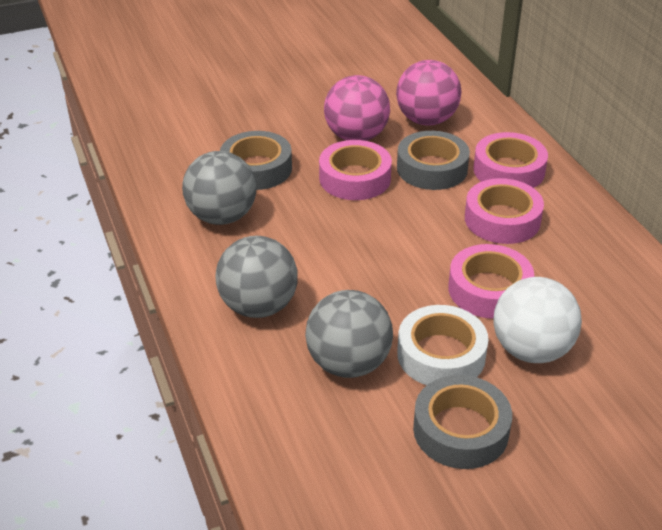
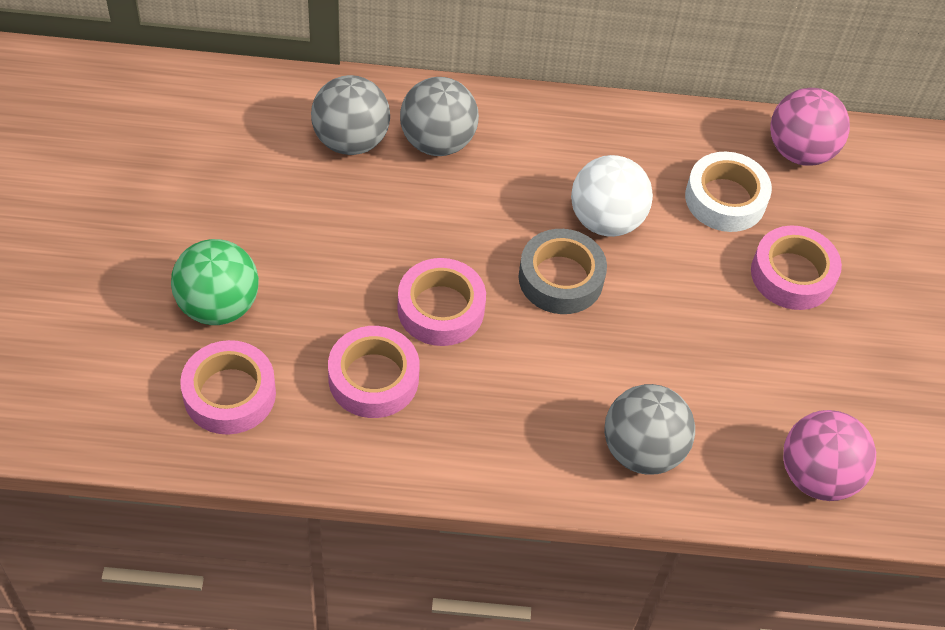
green ball: 0 -> 1
grey tape: 3 -> 1

